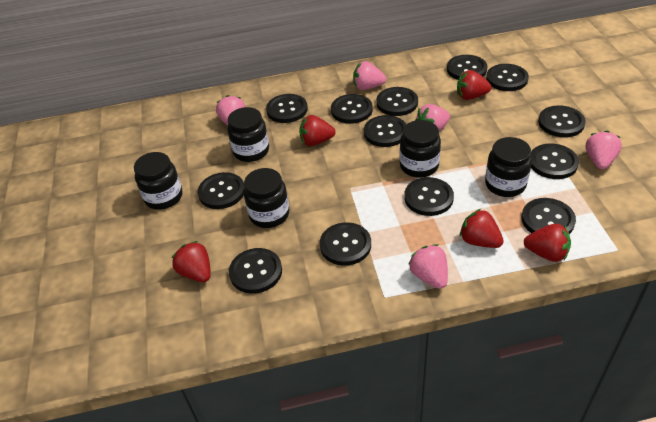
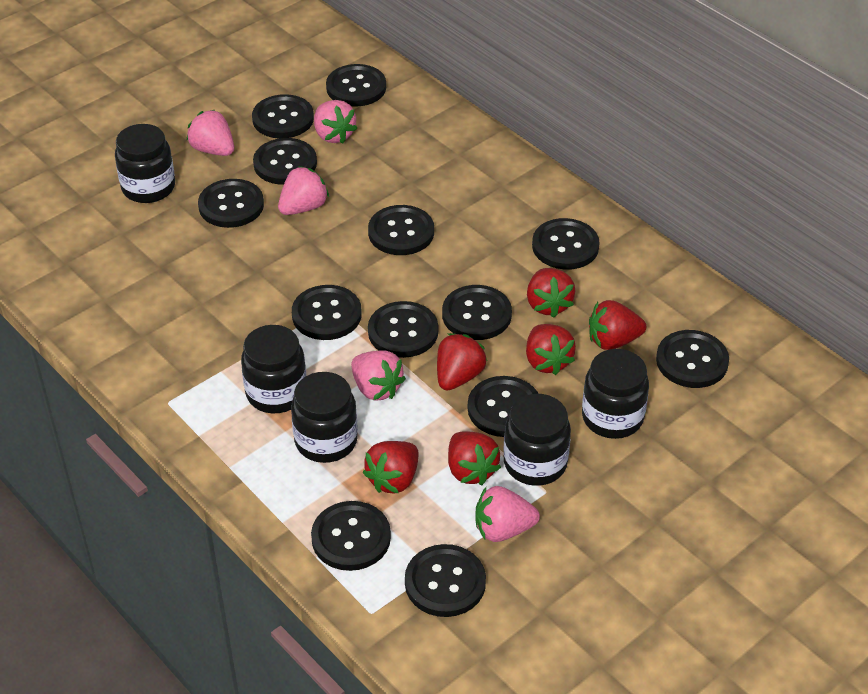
red strawberry: 5 -> 6

